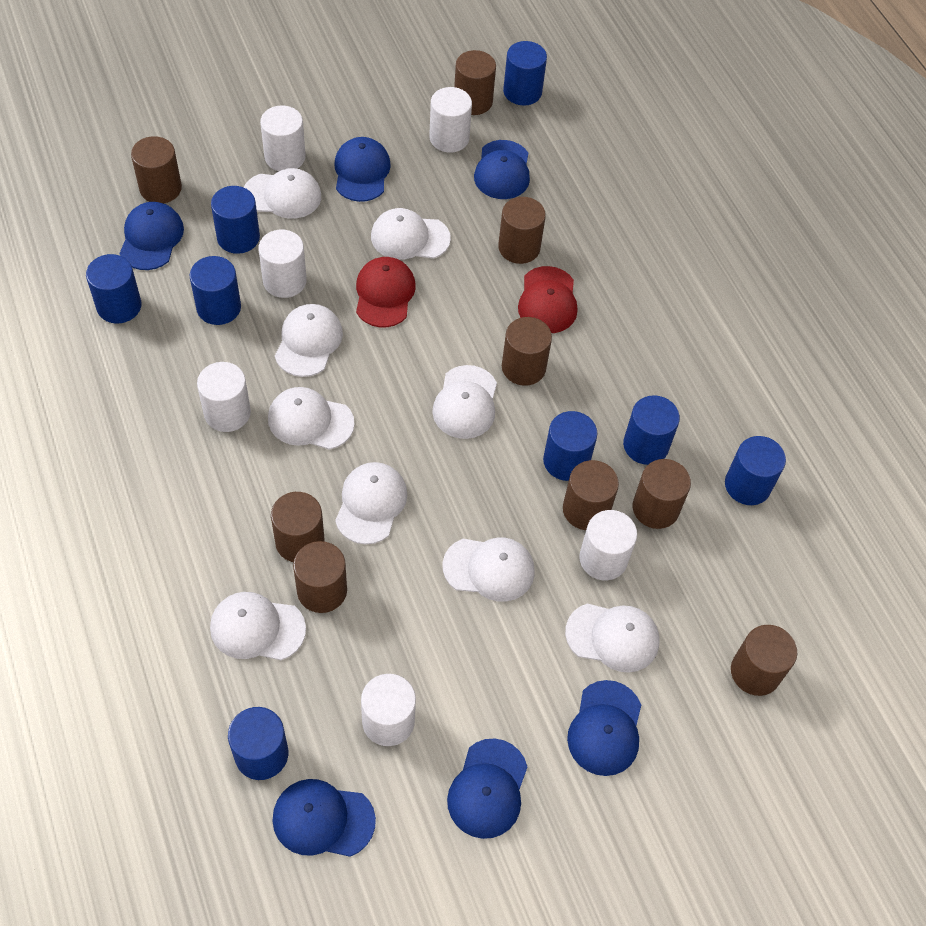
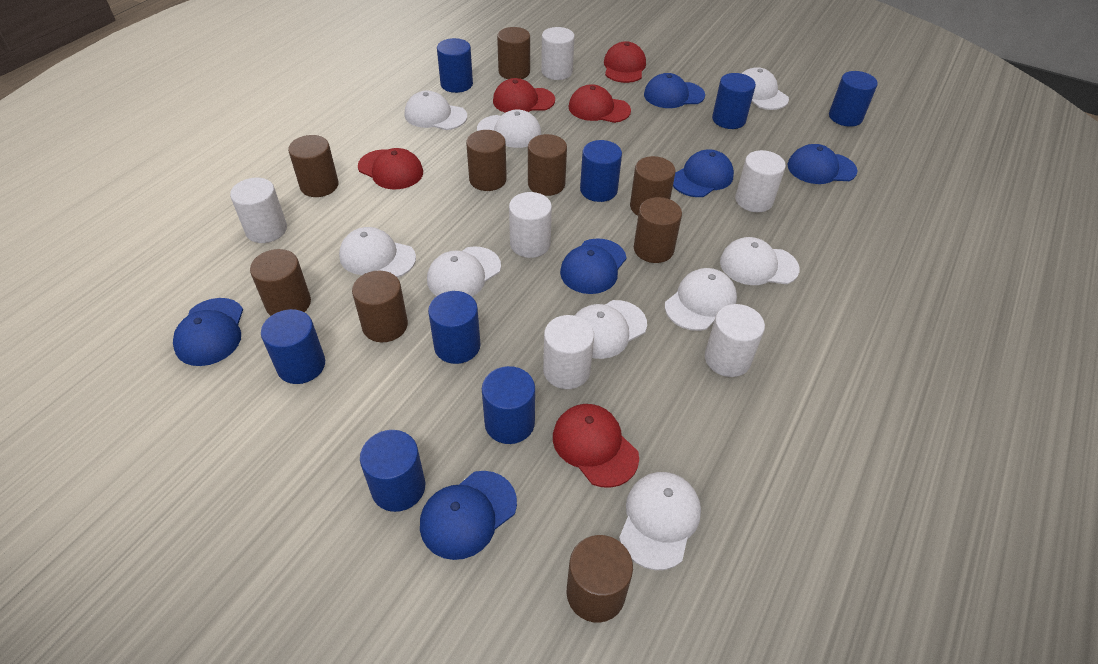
red cap: 2 -> 5

